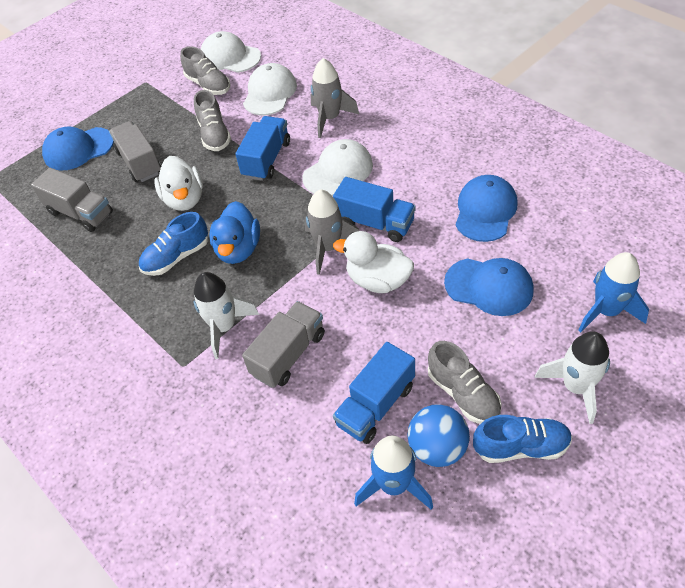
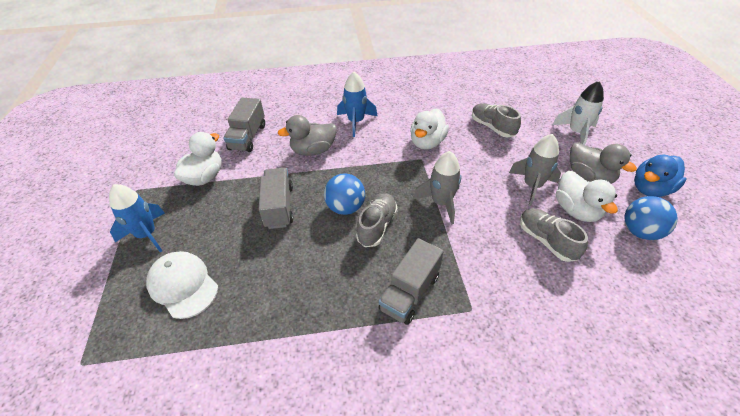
blue ball: 1 -> 2
blue cap: 3 -> 0
blue shoe: 2 -> 0
blue truck: 3 -> 0
grey duck: 0 -> 2
white cap: 3 -> 1
white duck: 2 -> 3
white rocket: 2 -> 1

